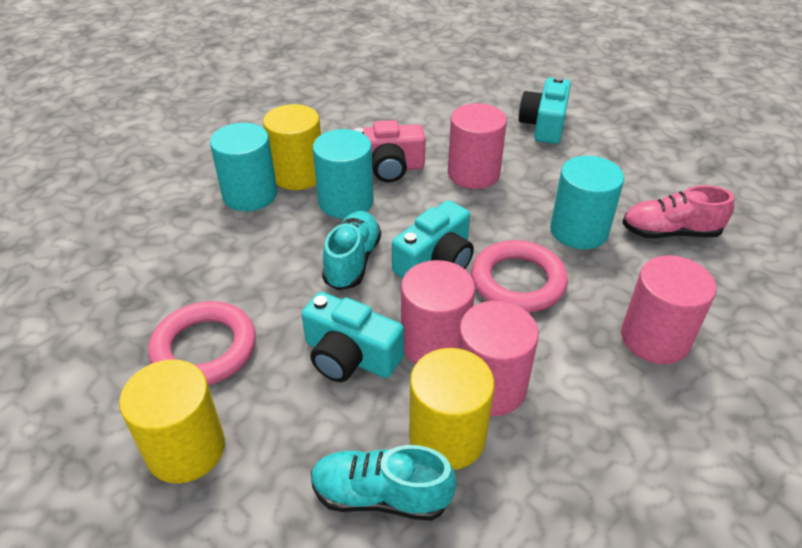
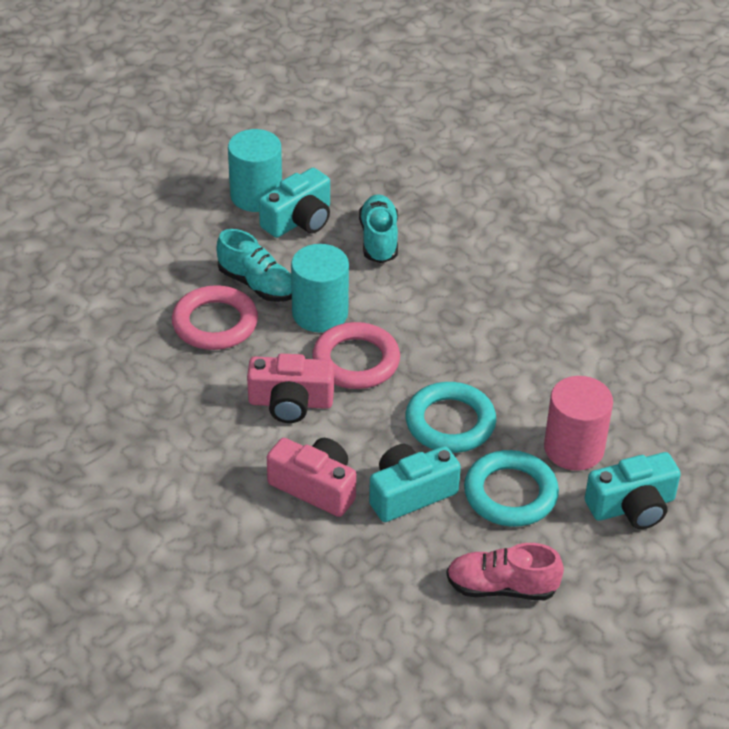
pink camera: 1 -> 2
pink cylinder: 4 -> 1
turquoise cylinder: 3 -> 2
turquoise ring: 0 -> 2
yellow cylinder: 3 -> 0

